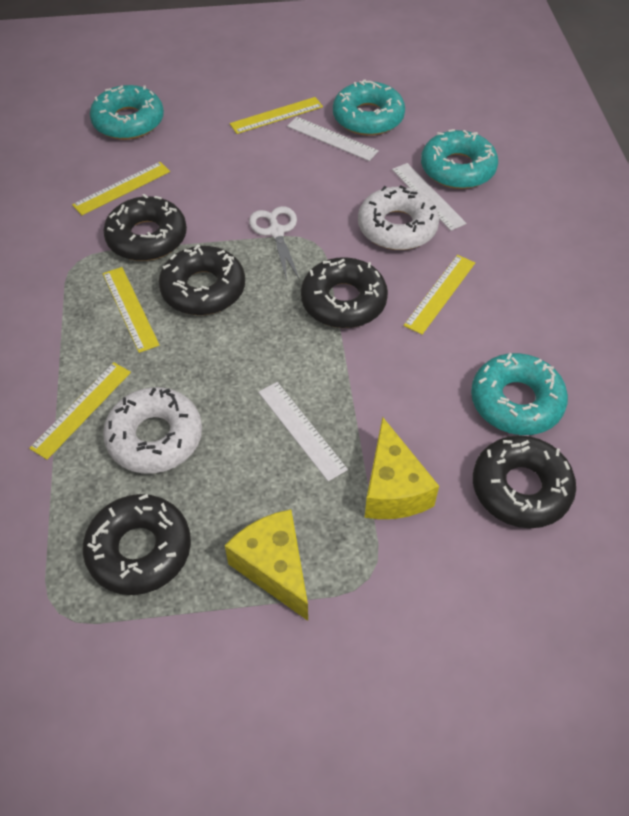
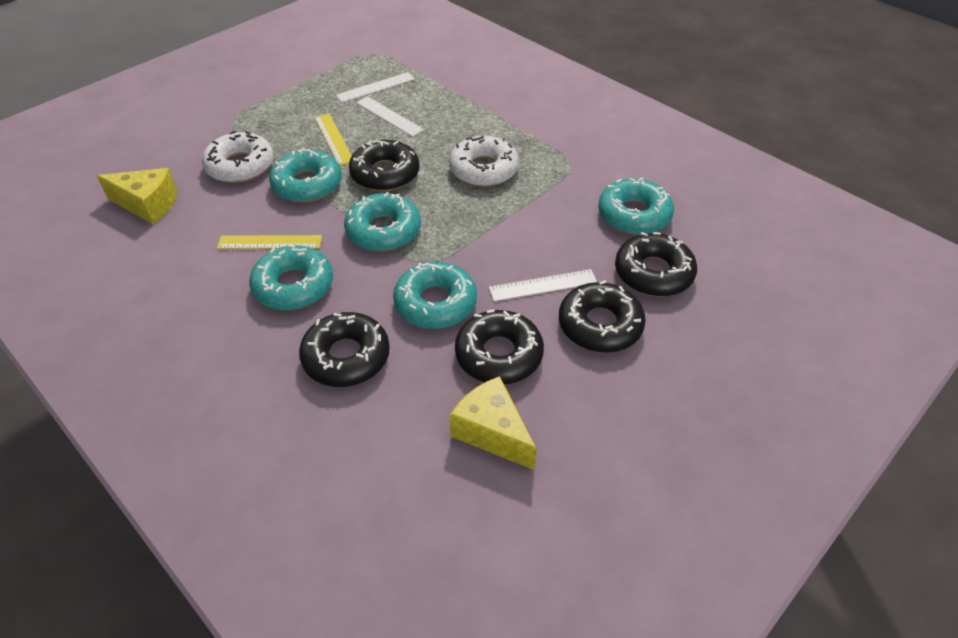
turquoise donut: 4 -> 5
white scissors: 1 -> 0
yellow ruler: 5 -> 2

